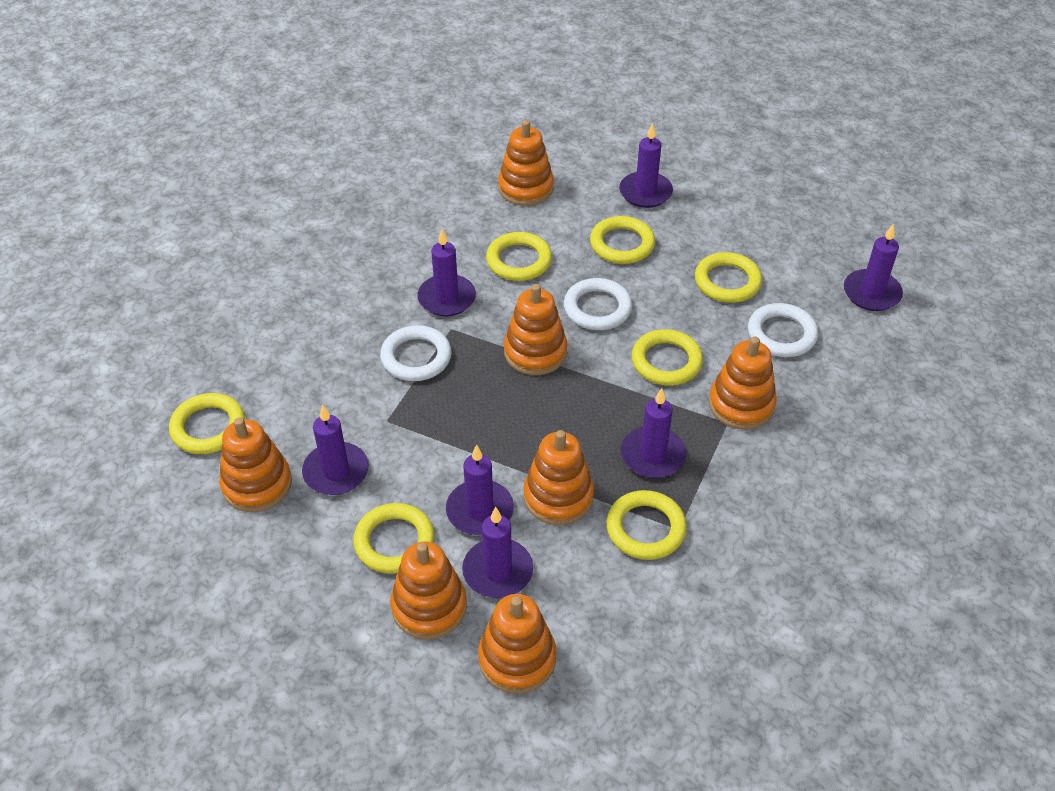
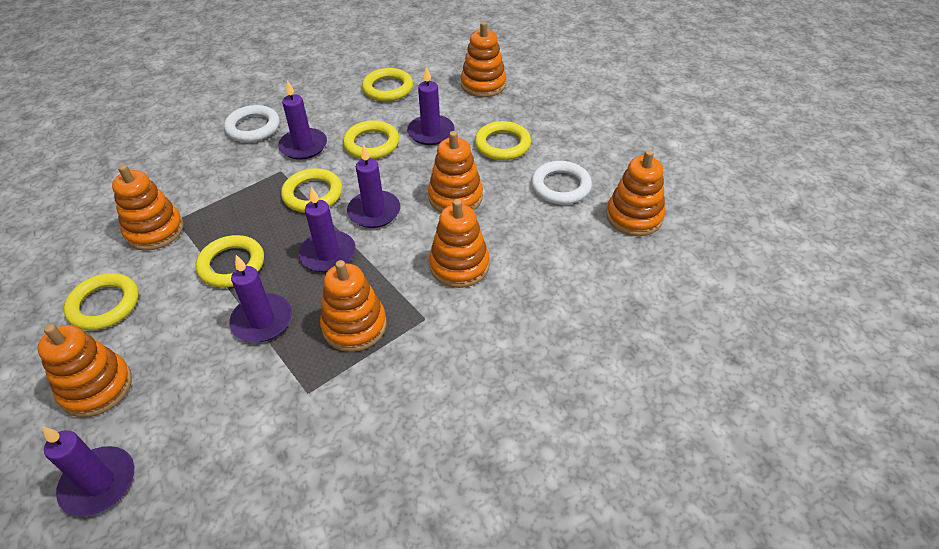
purple candle: 7 -> 6
white ring: 3 -> 2
yellow ring: 7 -> 6

